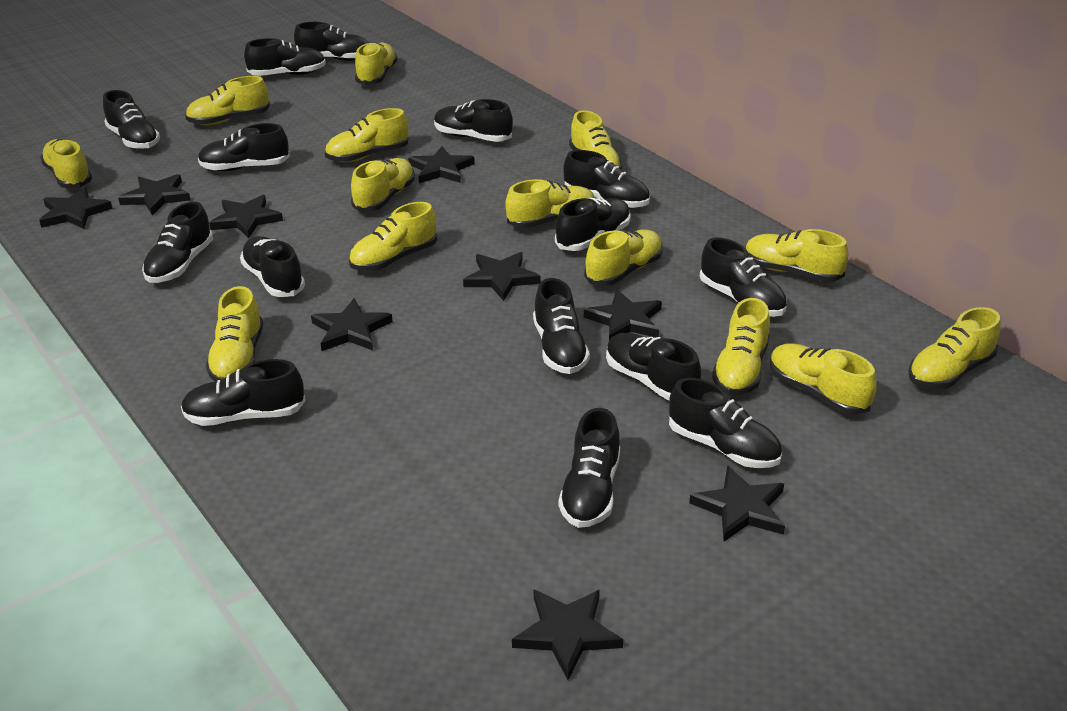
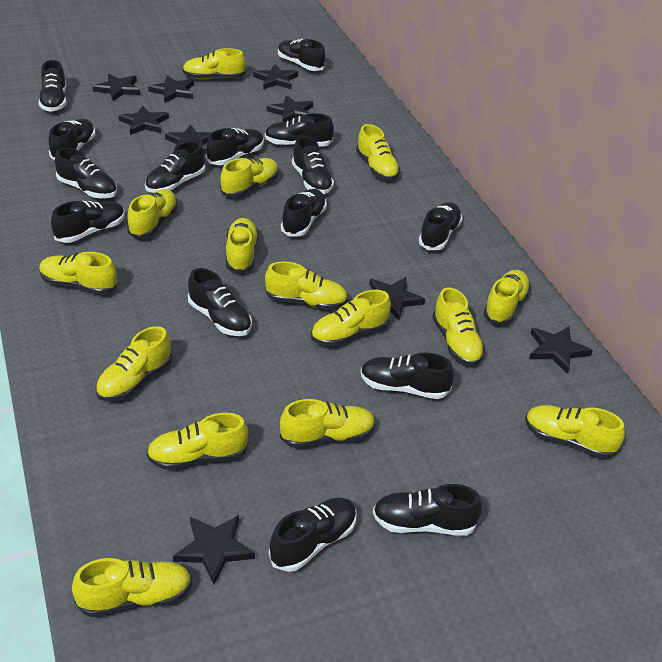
yellow shoe: 14 -> 15

